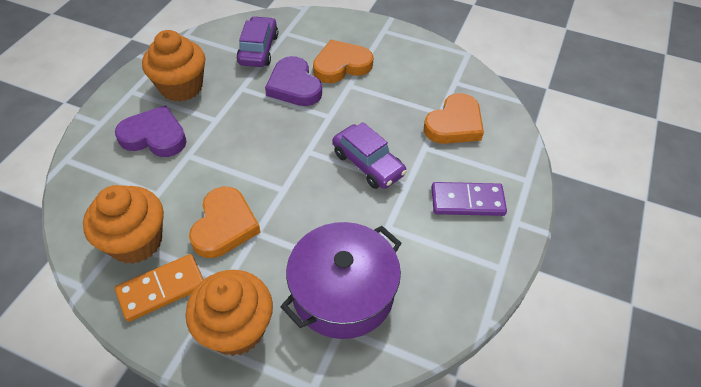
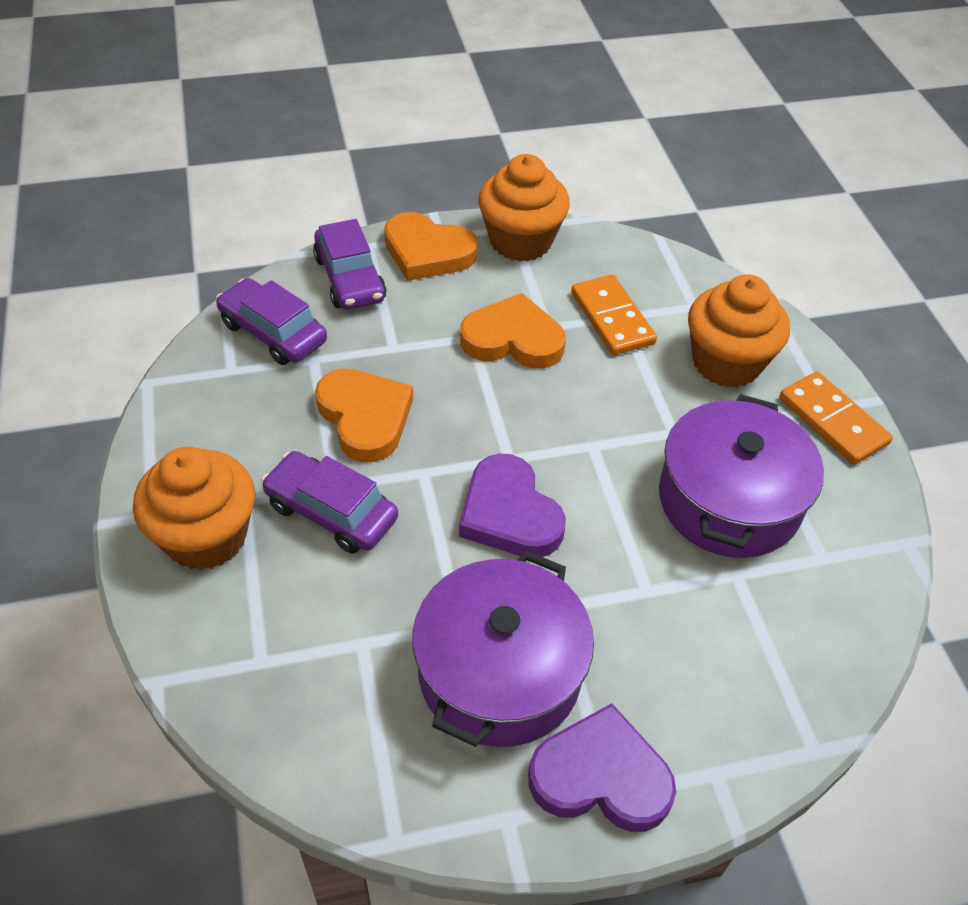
orange domino: 1 -> 2
purple car: 2 -> 3
purple domino: 1 -> 0
purple pot: 1 -> 2

